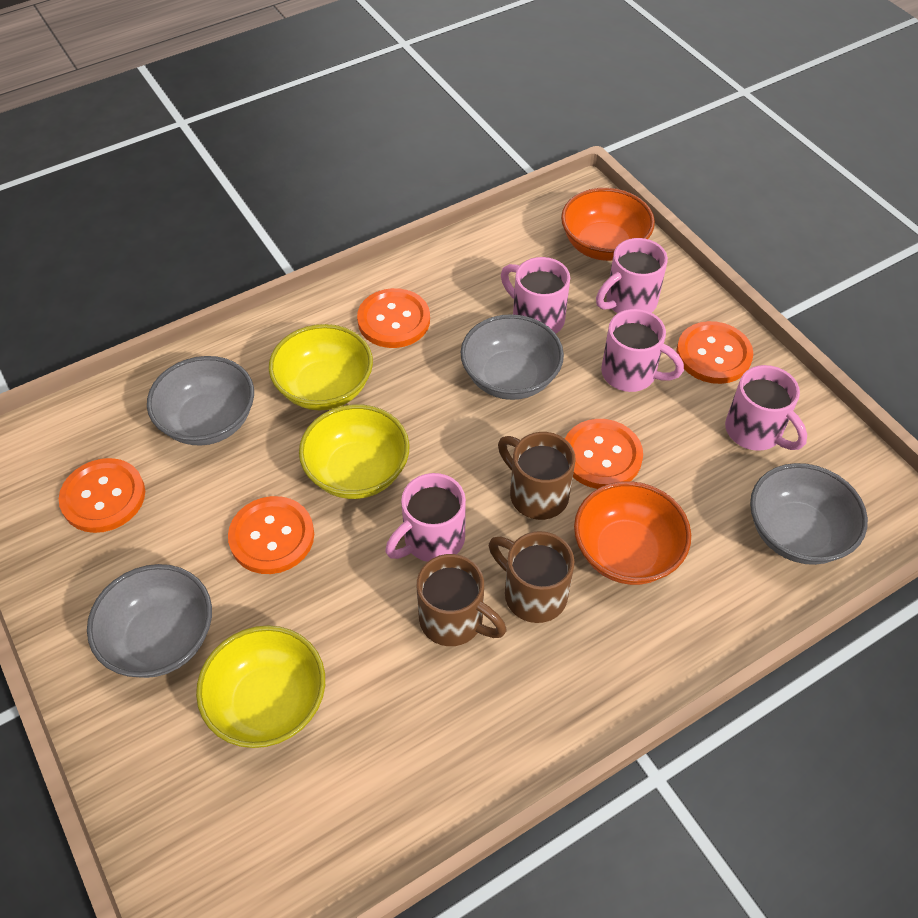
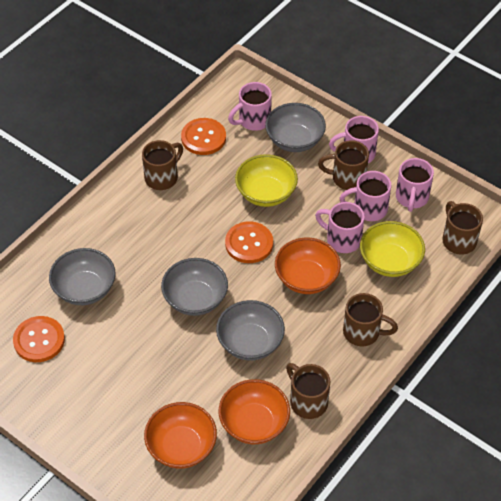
brown mug: 3 -> 5
orange bowl: 2 -> 3
orange button: 5 -> 3
yellow bowl: 3 -> 2

